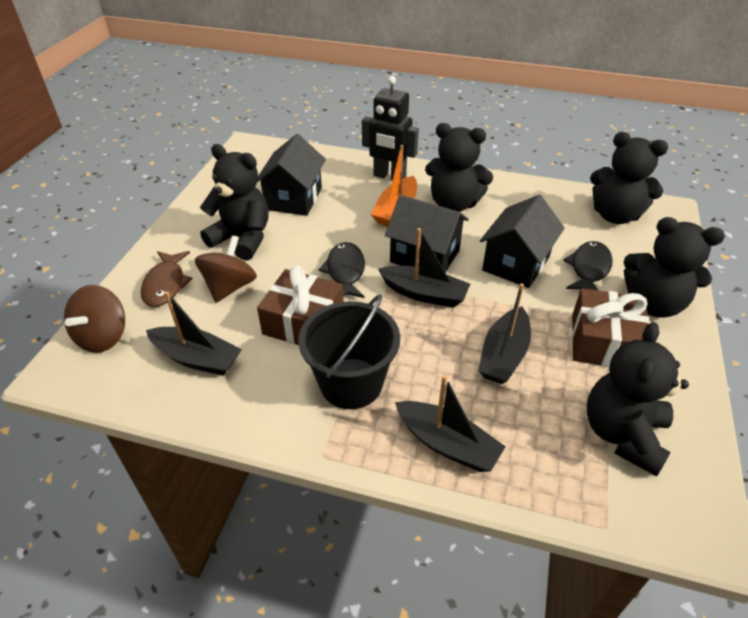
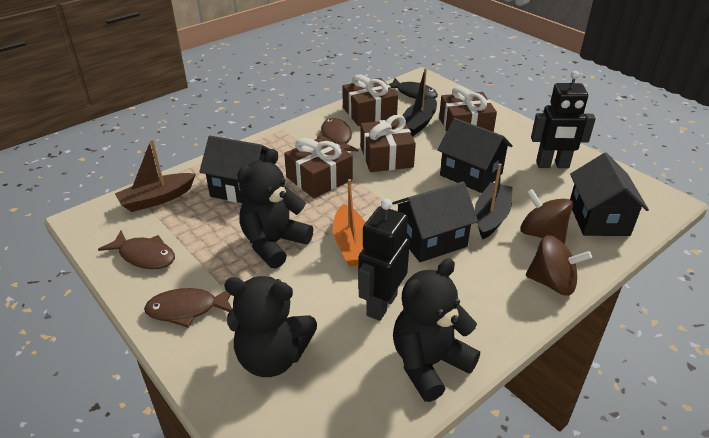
black boat: 4 -> 2
black bucket: 1 -> 0
black fish: 2 -> 1
black house: 3 -> 4
black robot: 1 -> 2
black teddy bear: 5 -> 3
brown boat: 0 -> 1
brown fish: 1 -> 3
brown gift: 2 -> 4

